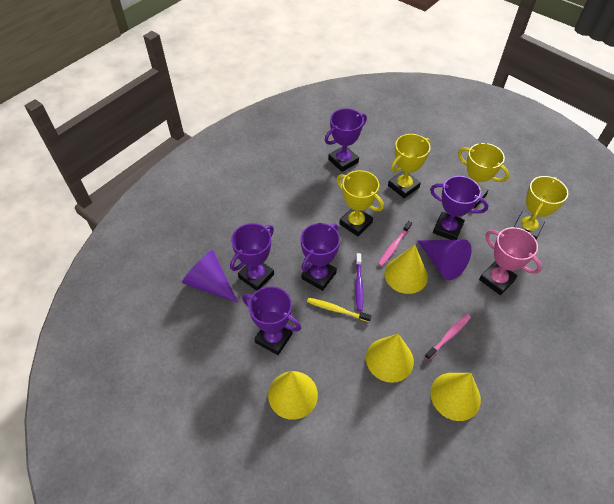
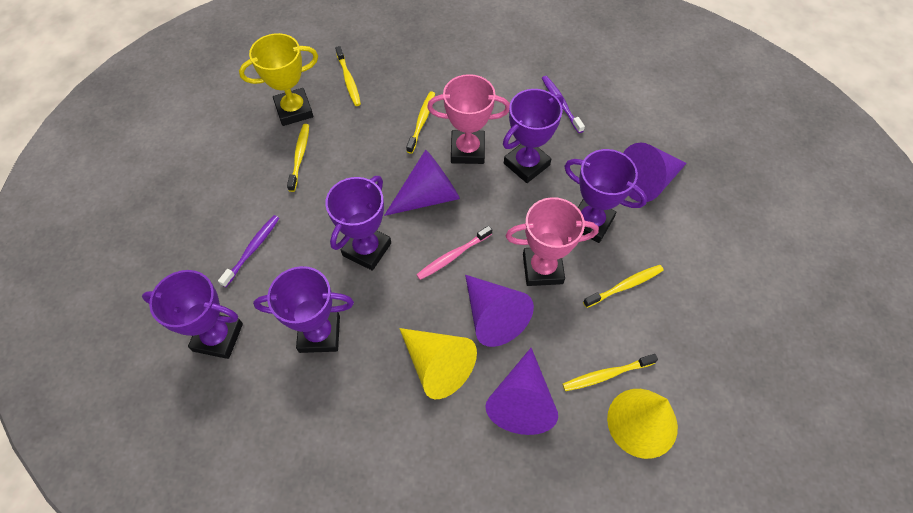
pink toothbrush: 2 -> 1
pink trophy: 1 -> 2
purple cone: 2 -> 4
purple toothbrush: 1 -> 2
yellow cone: 4 -> 2
yellow toothbrush: 1 -> 5
yellow trophy: 4 -> 1

